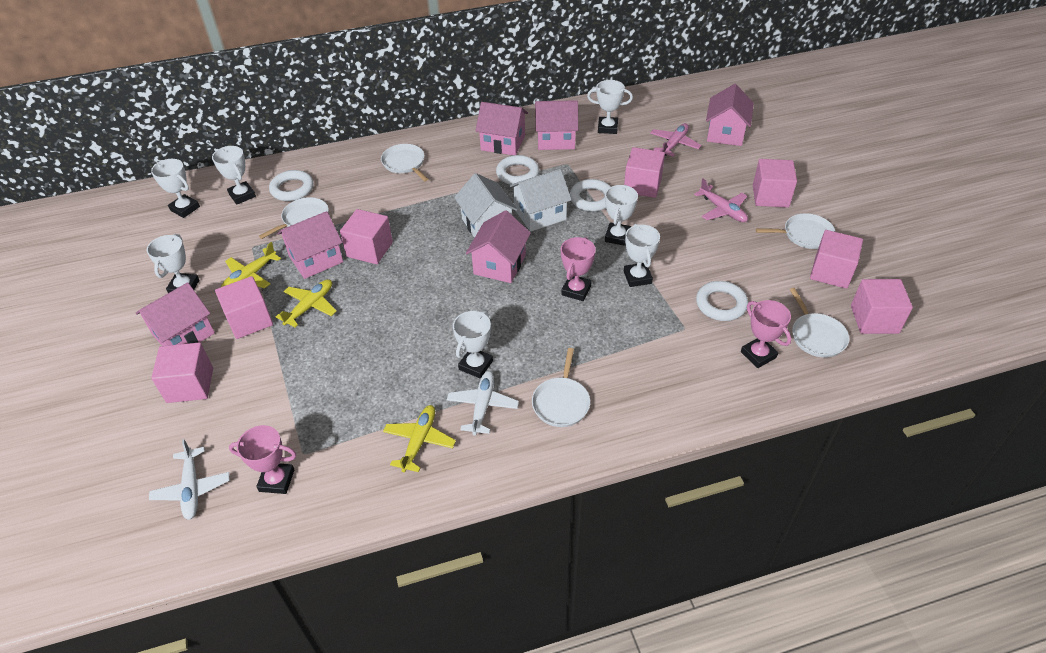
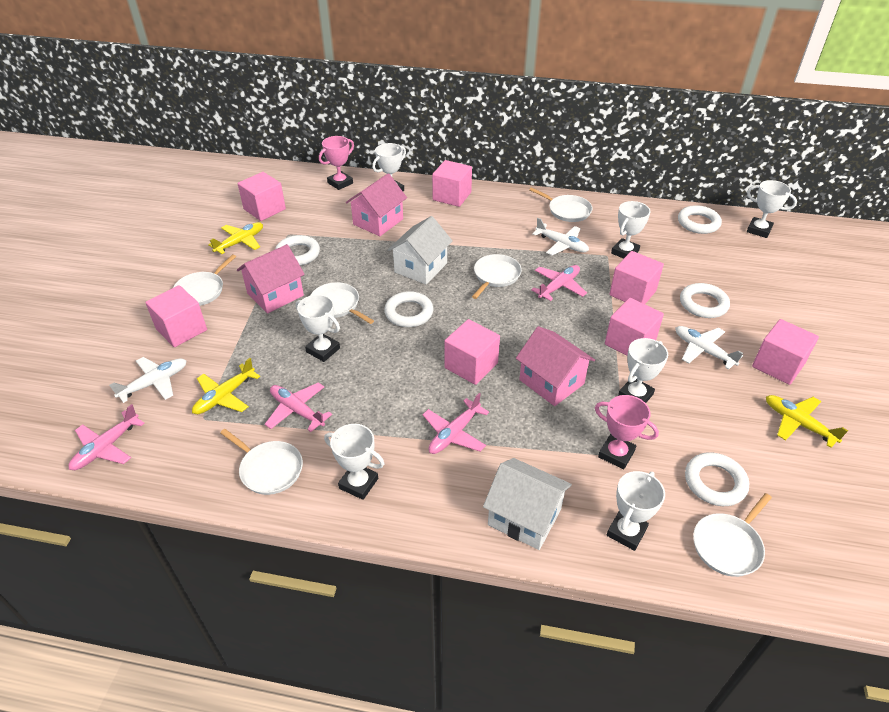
pink house: 6 -> 3
pink plane: 2 -> 4
pink trophy: 3 -> 2
white pan: 5 -> 6
white plane: 2 -> 3
white ring: 4 -> 5

